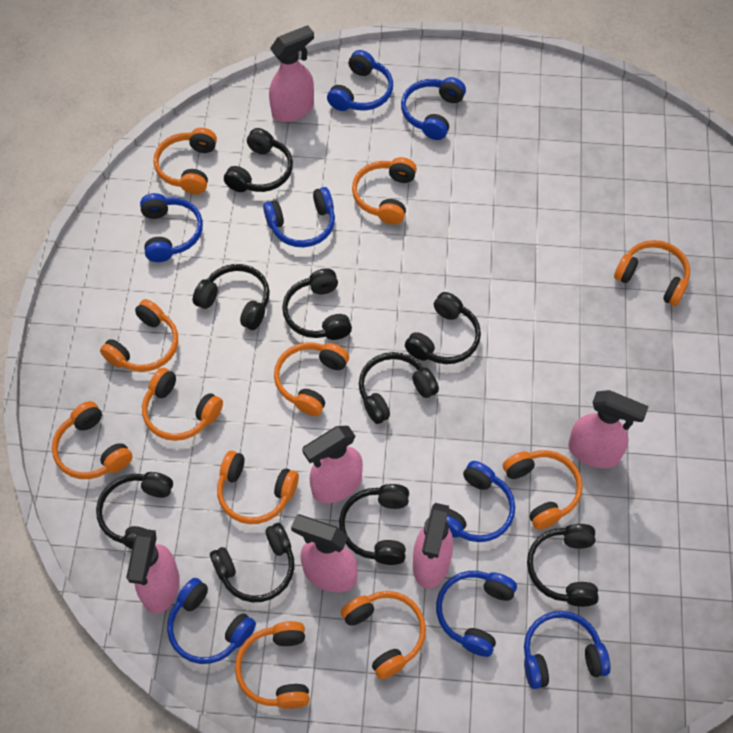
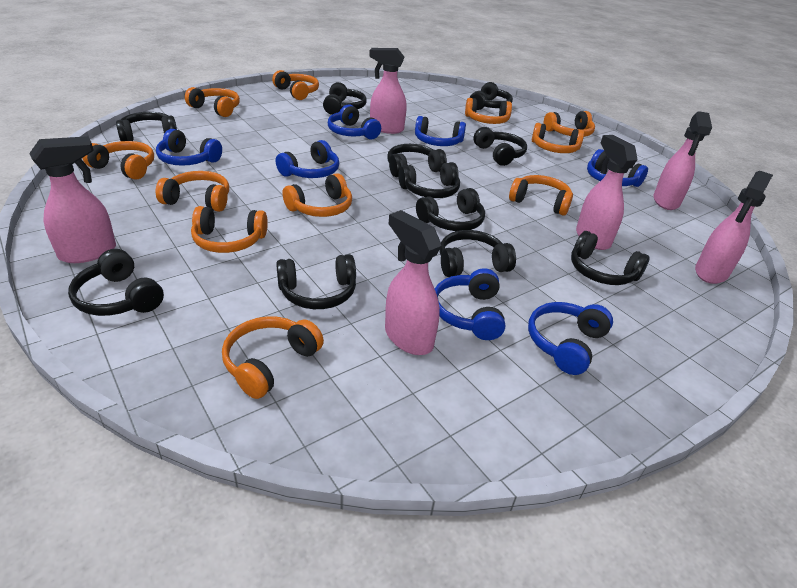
black headphones: 9 -> 11
blue headphones: 8 -> 7

